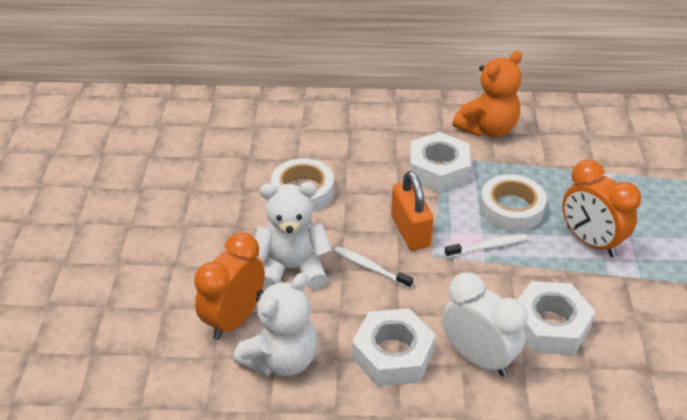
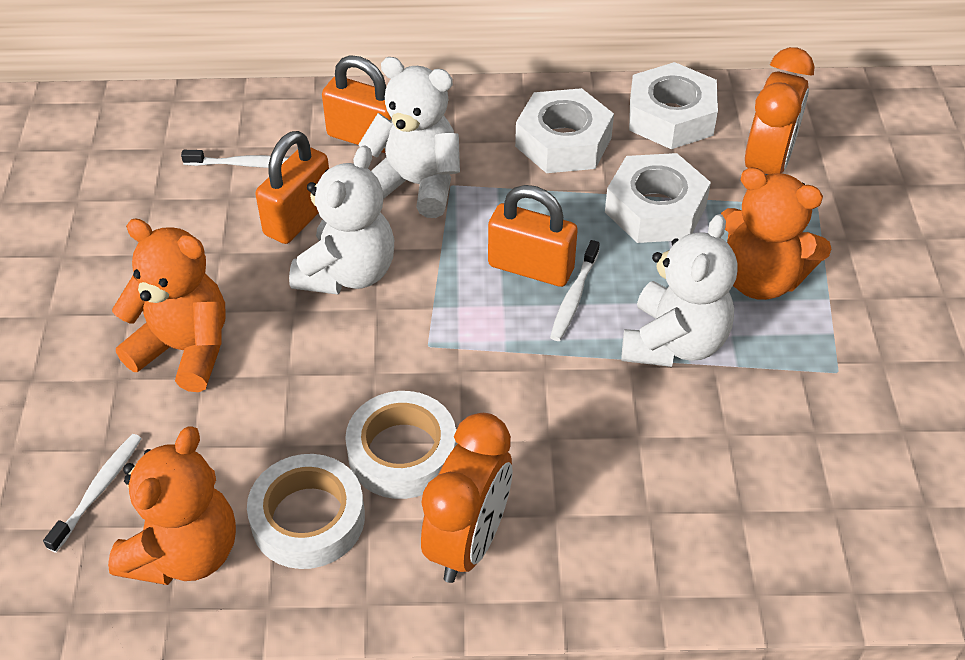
orange padlock: 1 -> 3
orange teddy bear: 1 -> 3
white clock: 1 -> 0
white teddy bear: 2 -> 3
white toothbrush: 2 -> 3

